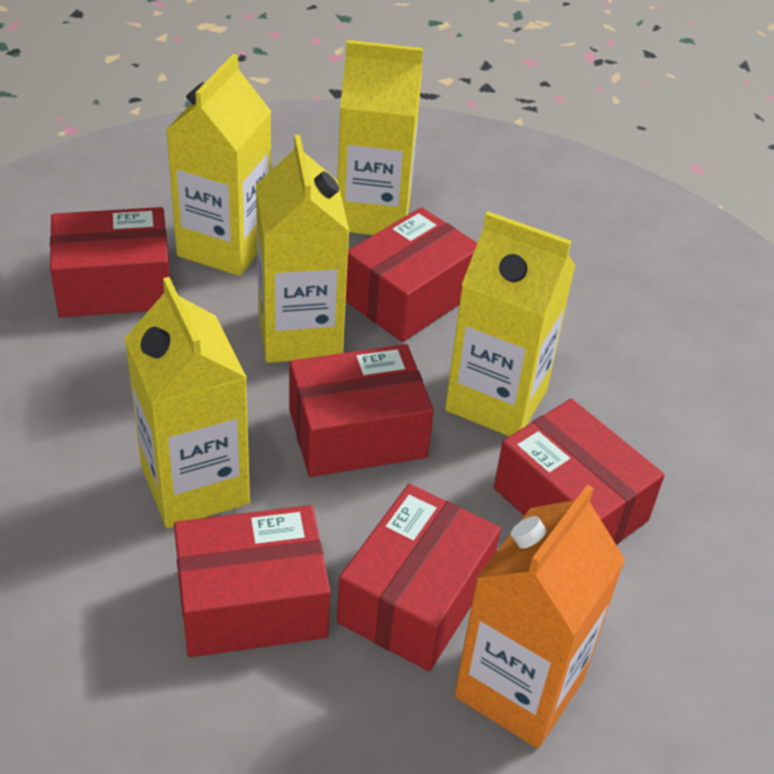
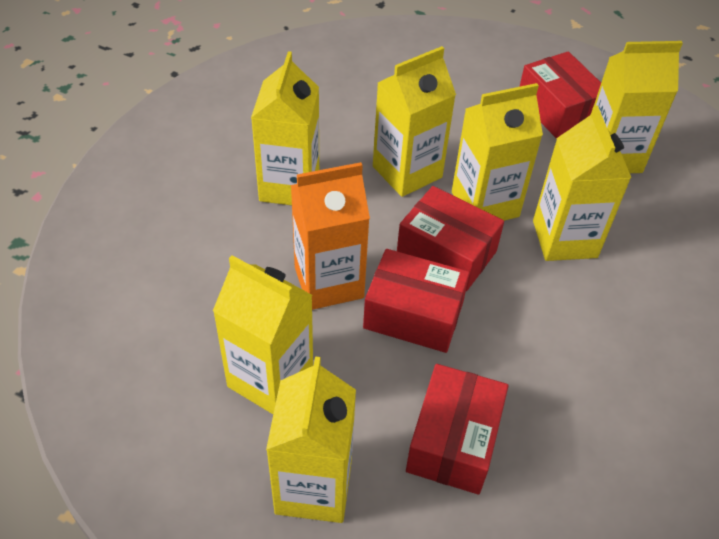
red box: 6 -> 4
yellow carton: 5 -> 7

